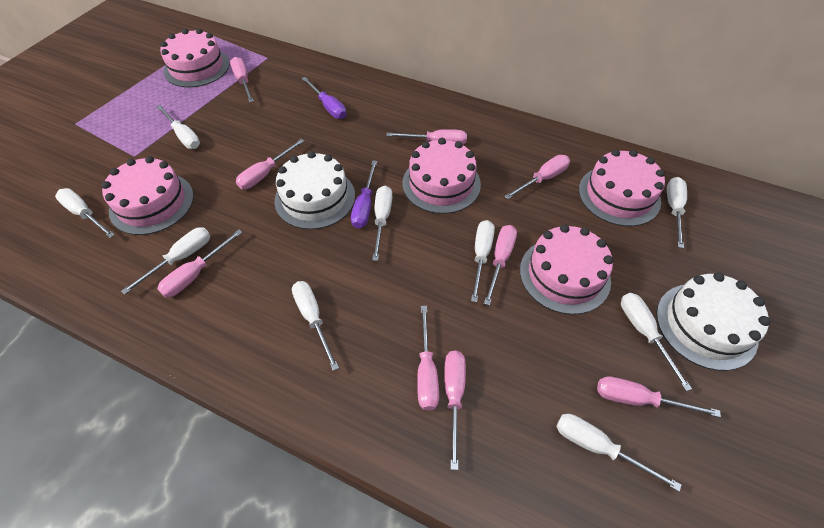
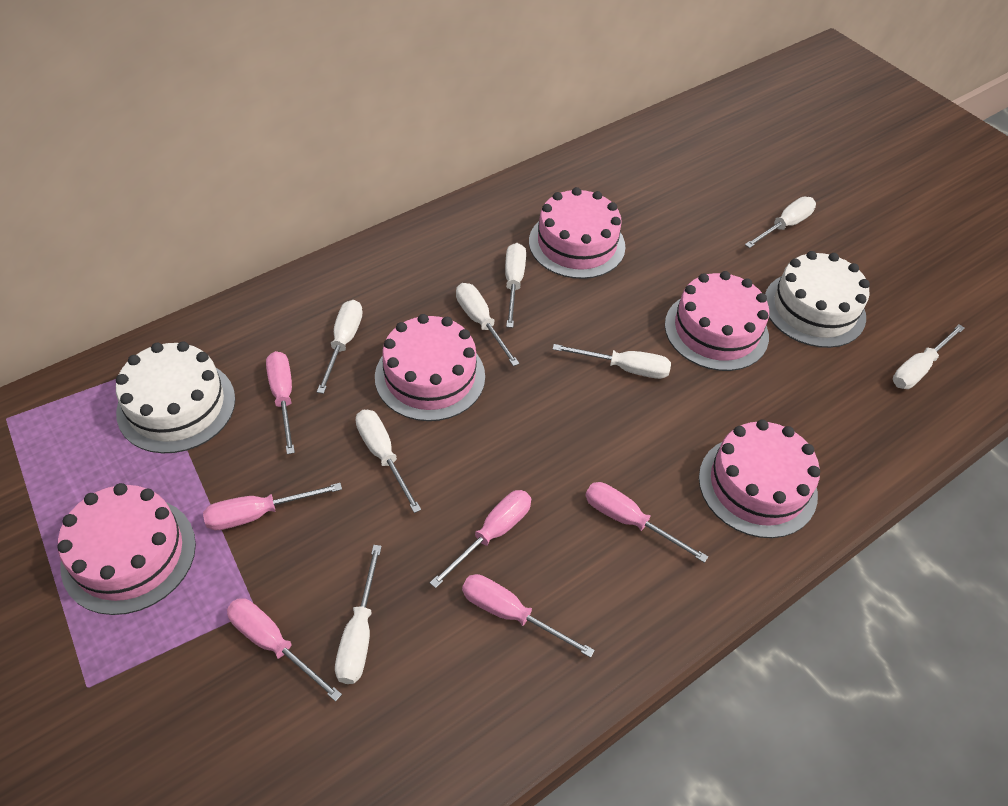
pink screwdriver: 9 -> 6
purple screwdriver: 2 -> 0
white screwdriver: 9 -> 8

